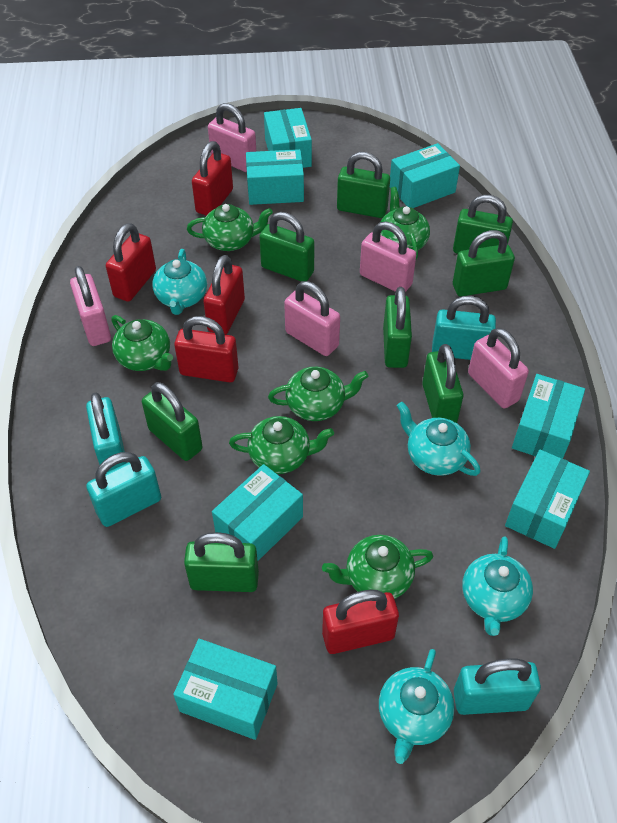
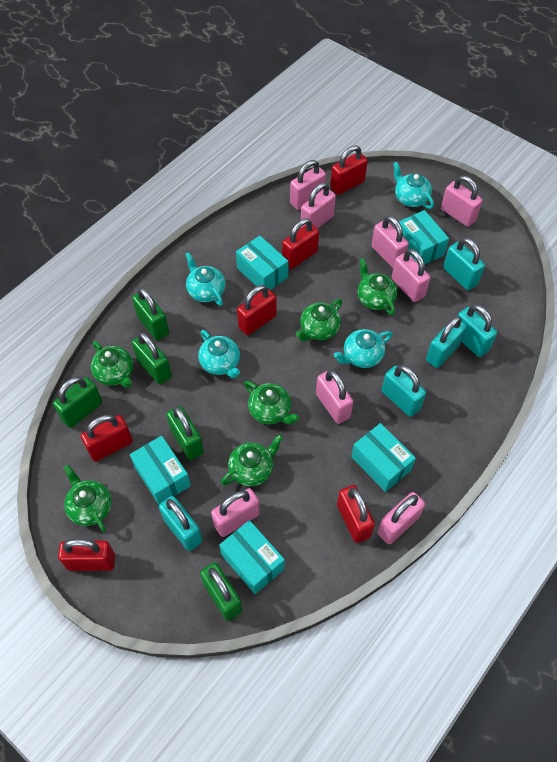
green padlock: 8 -> 5
pink padlock: 5 -> 8
red padlock: 5 -> 6
turquoise box: 7 -> 5
turquoise padlock: 4 -> 5

